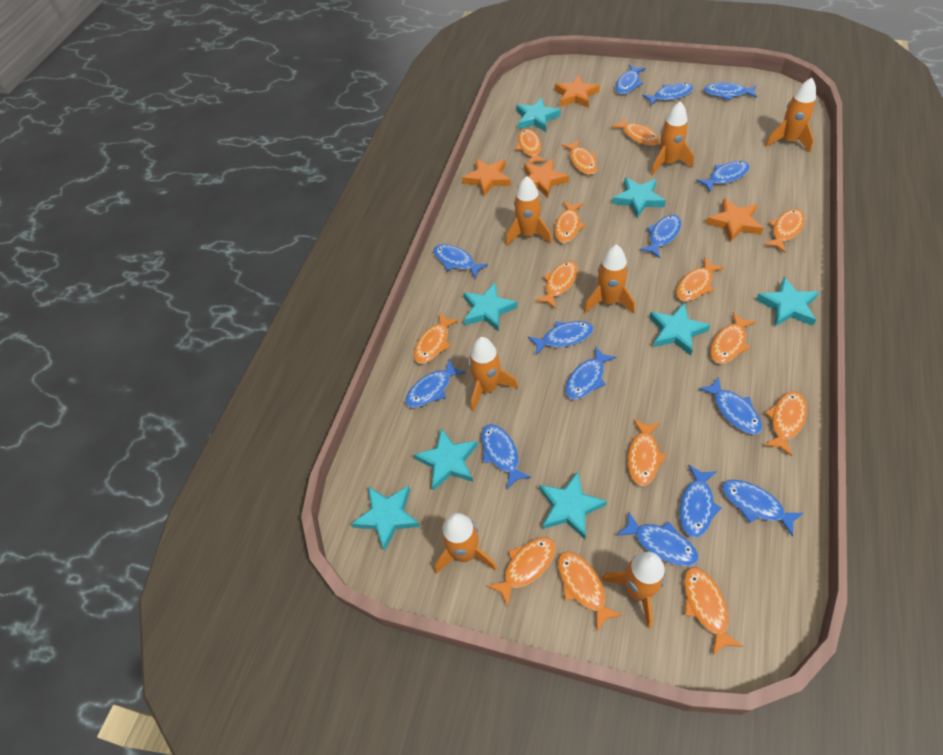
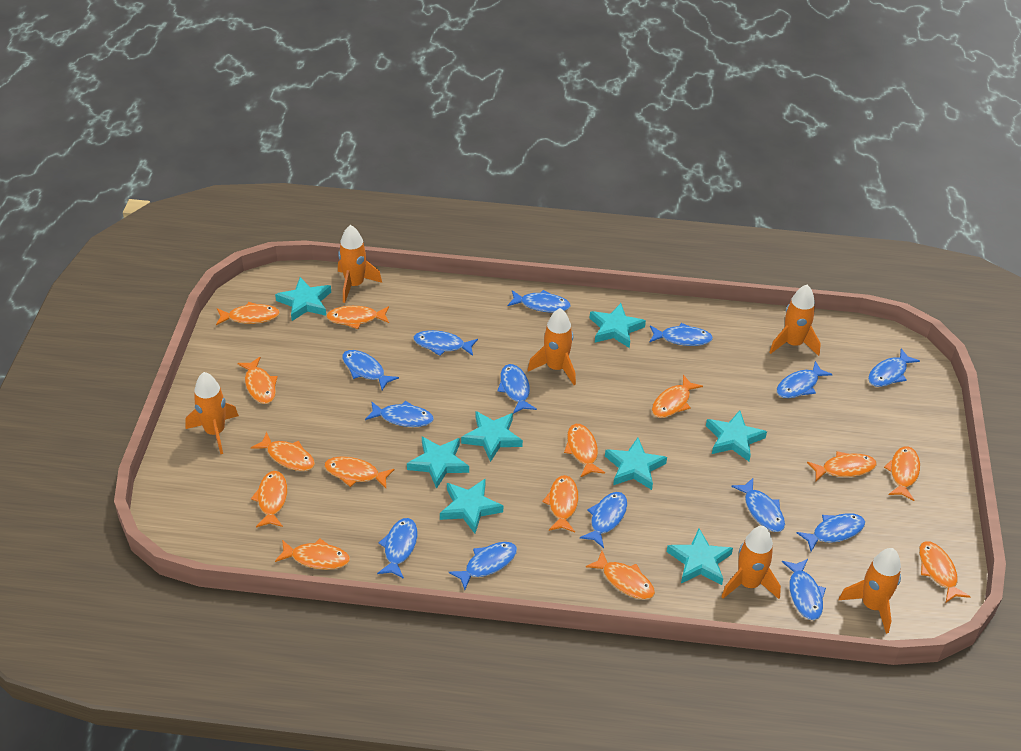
orange rocket: 7 -> 6
orange star: 4 -> 0

